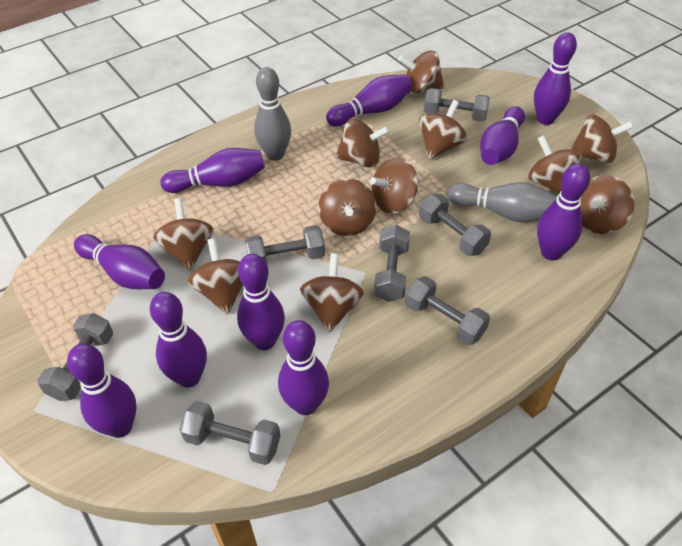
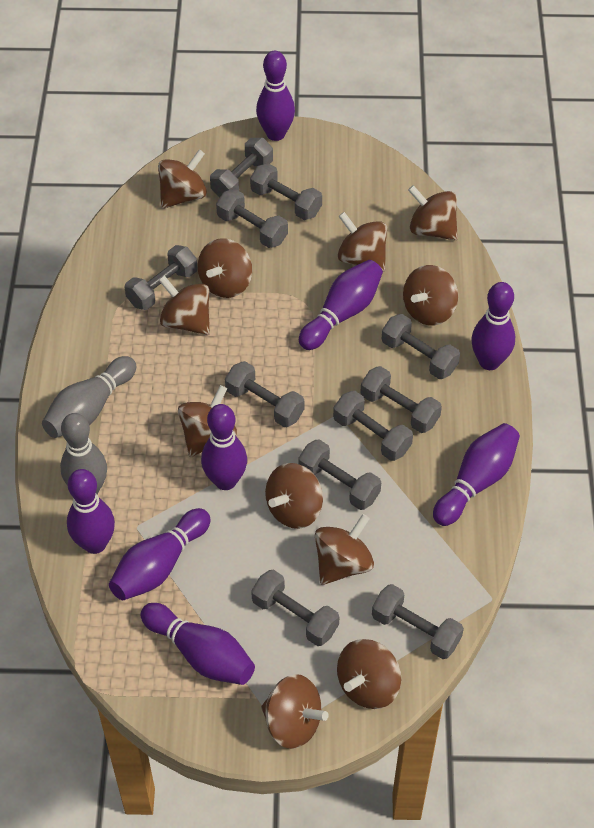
grey dumbbell: 7 -> 11
purple bowling pin: 10 -> 8

